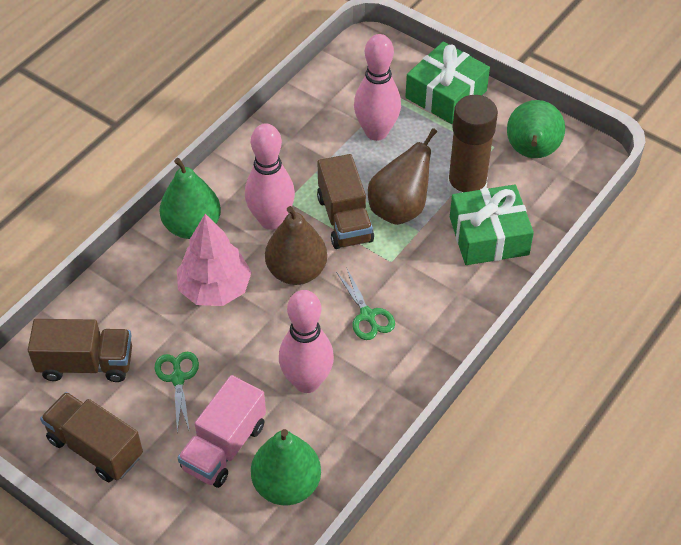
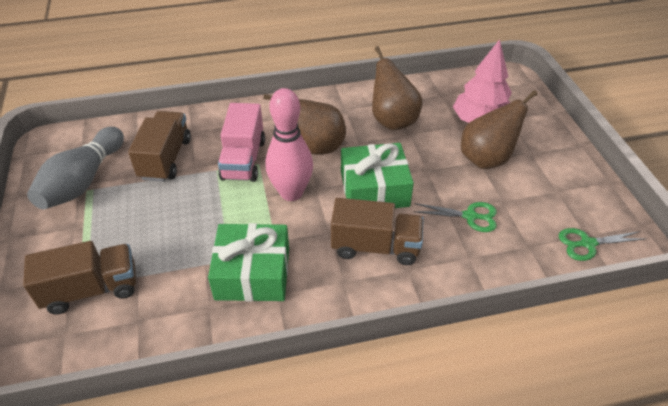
brown glue stick: 1 -> 0
brown pear: 2 -> 3
green pear: 3 -> 0
grey bowling pin: 0 -> 1
pink bowling pin: 3 -> 1

